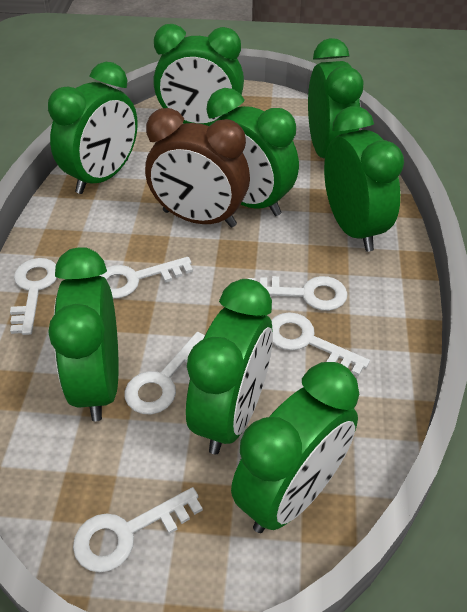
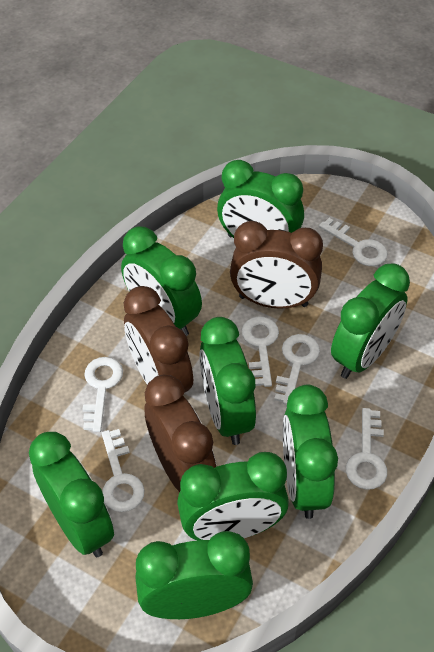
brown clock: 1 -> 3

